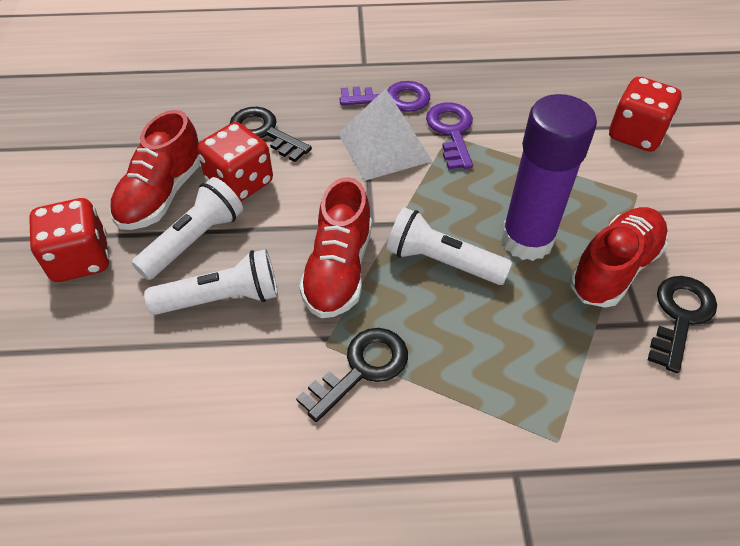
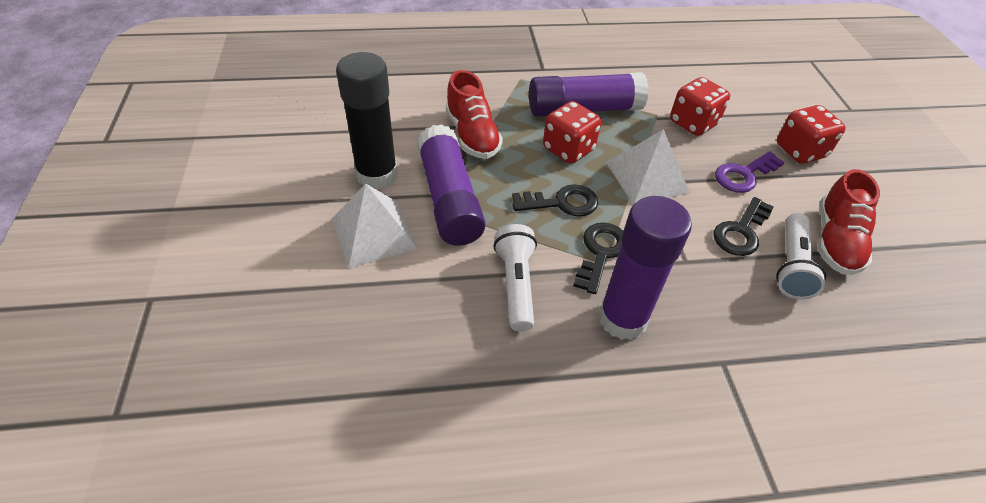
black glue stick: 0 -> 1
purple glue stick: 1 -> 3
purple key: 2 -> 1
red shoe: 3 -> 2
white flashlight: 3 -> 2
white pyramid: 1 -> 2

